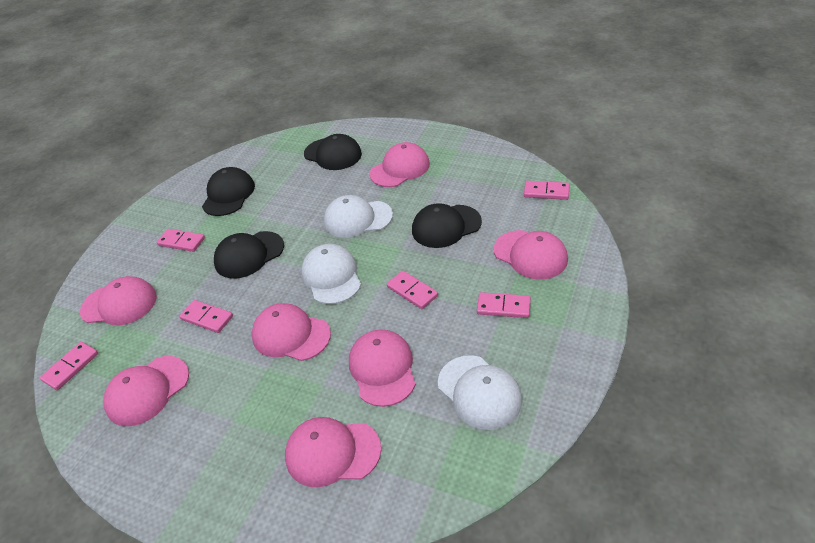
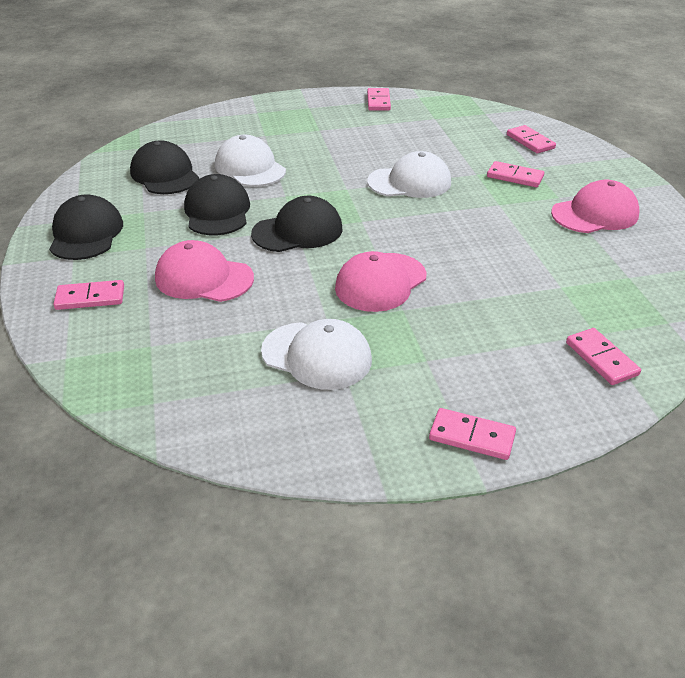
pink cap: 7 -> 3

